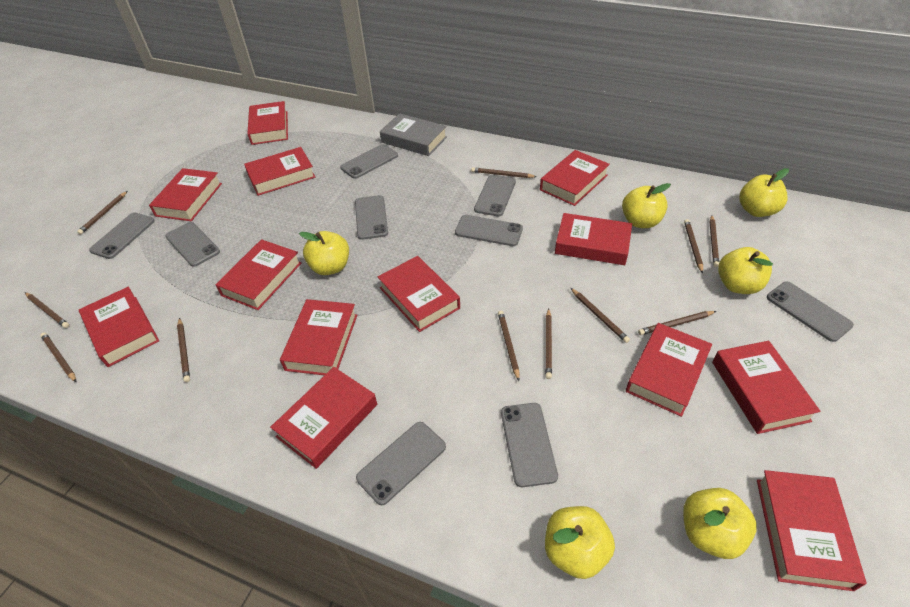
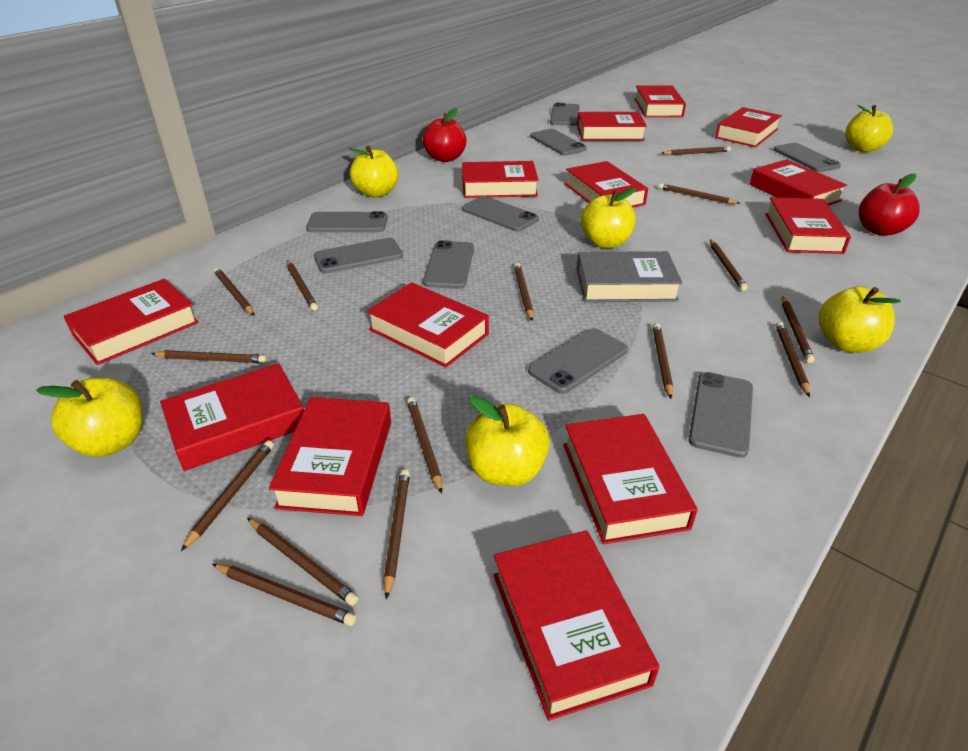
brown pencil: 11 -> 15
red apple: 0 -> 2

